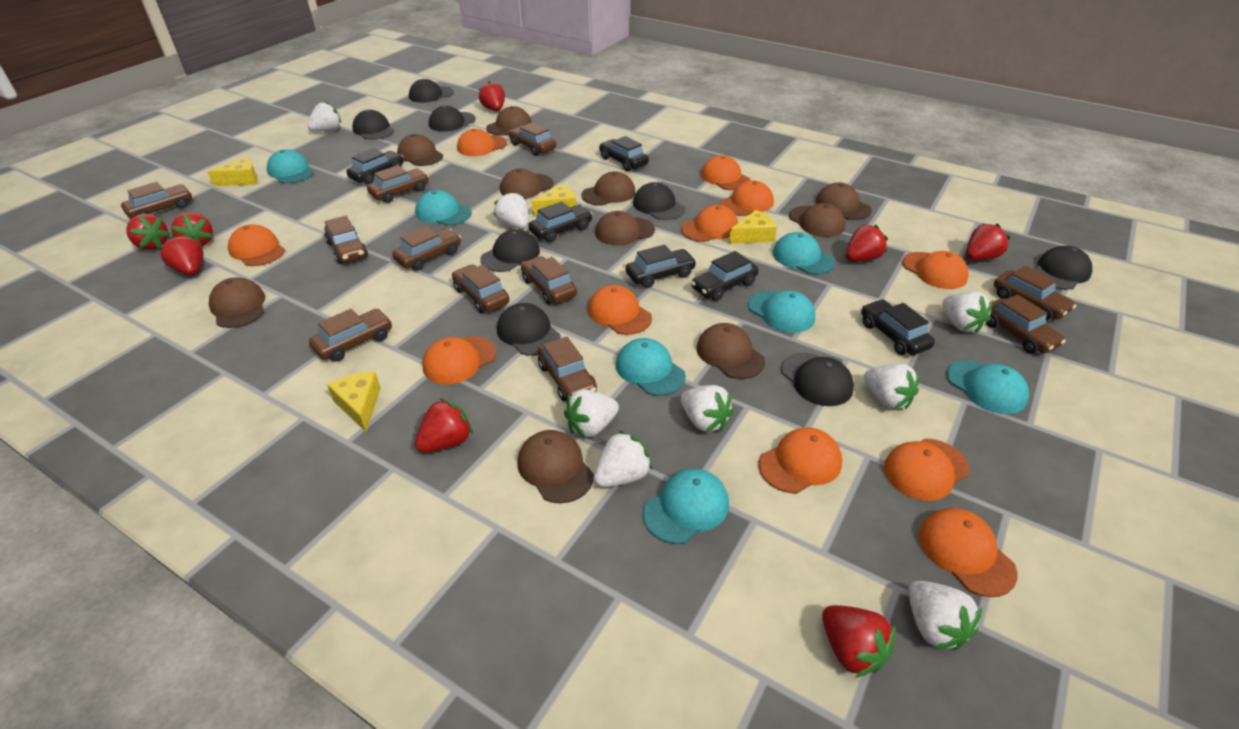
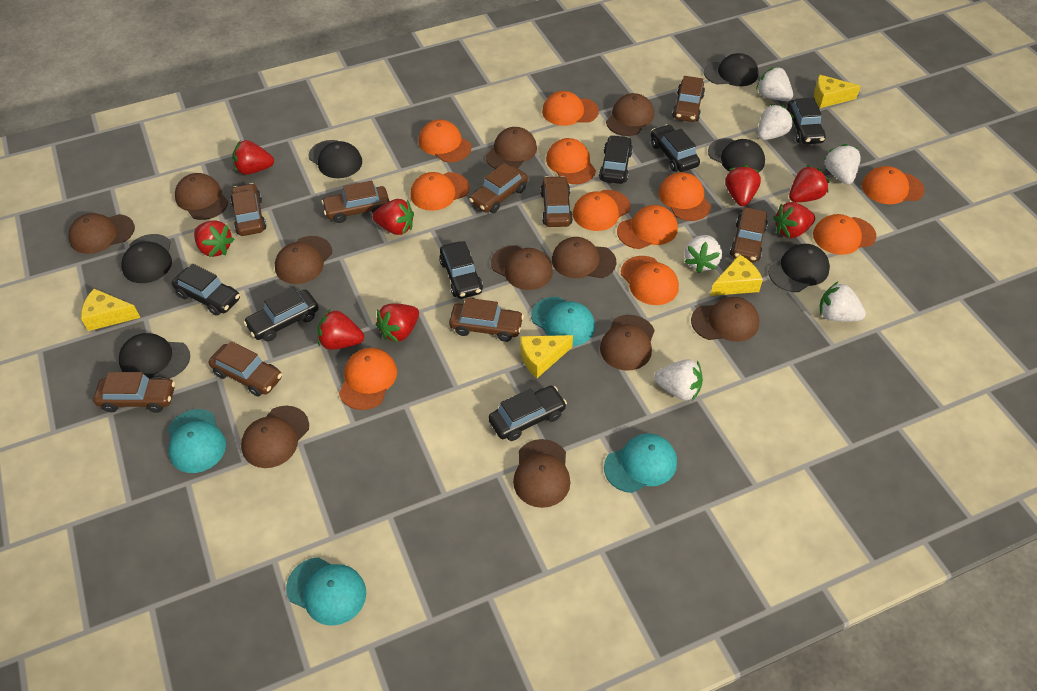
black cap: 8 -> 6
black car: 6 -> 7
brown cap: 10 -> 11
brown car: 11 -> 9
turquoise cap: 7 -> 4
white strawberry: 8 -> 6

